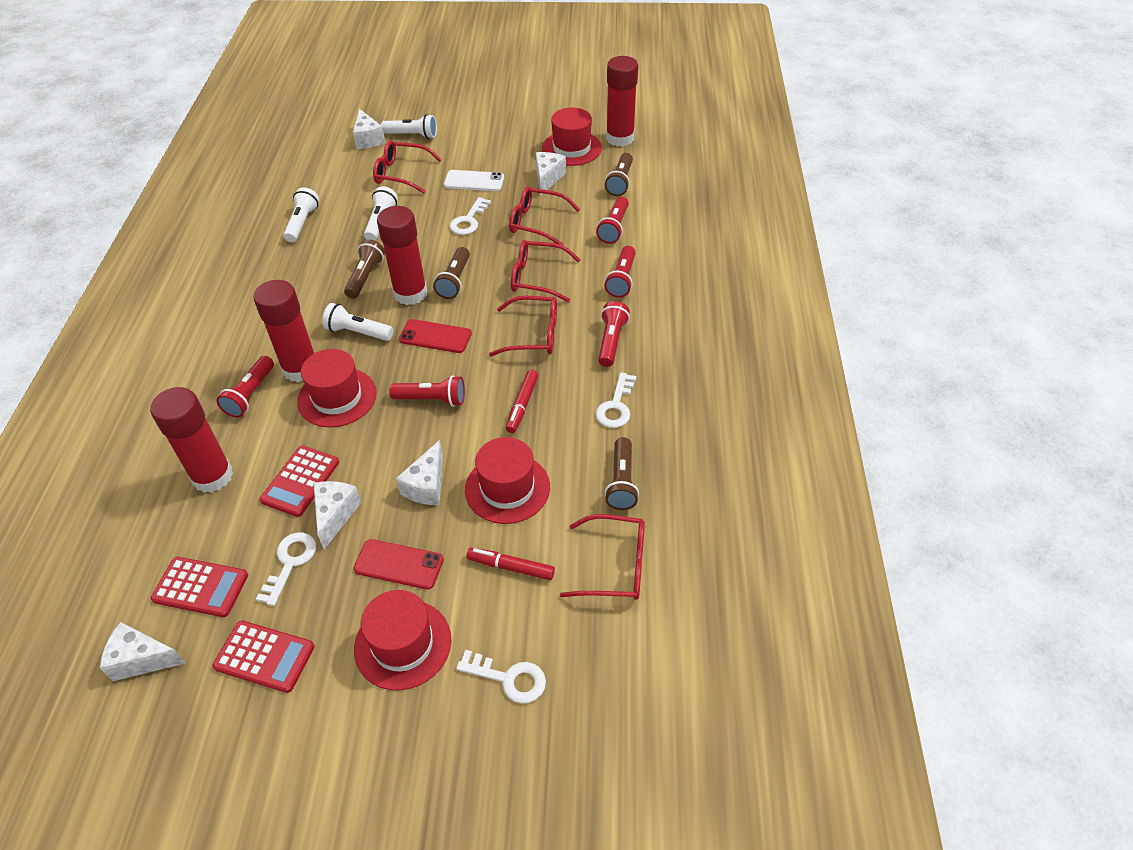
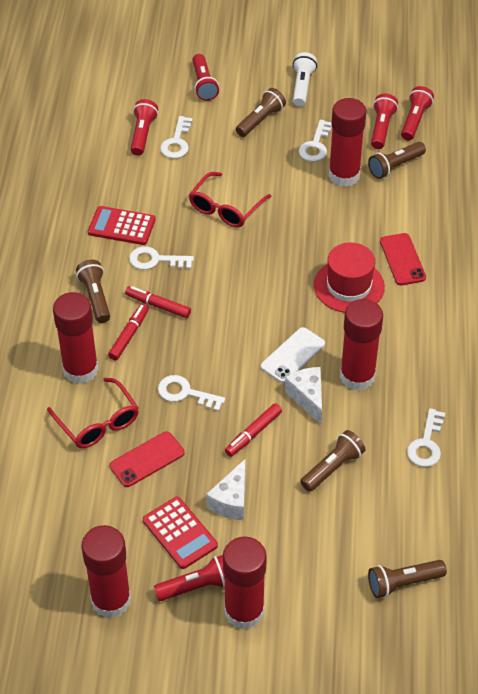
brown flashlight: 4 -> 5
red calculator: 3 -> 2
red glasses: 5 -> 2
red glue stick: 4 -> 5
red hat: 4 -> 1
red marker: 2 -> 3
white cheese: 5 -> 2
white flashlight: 4 -> 1
white key: 4 -> 5

